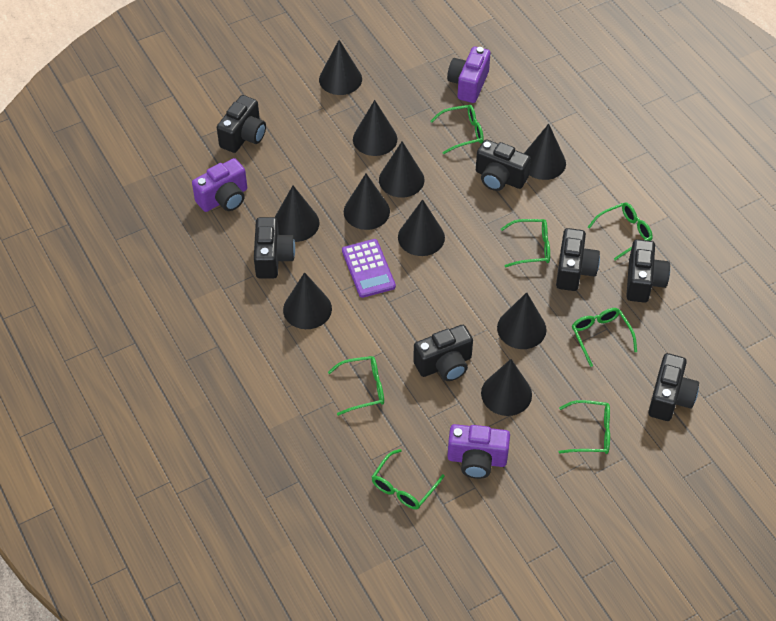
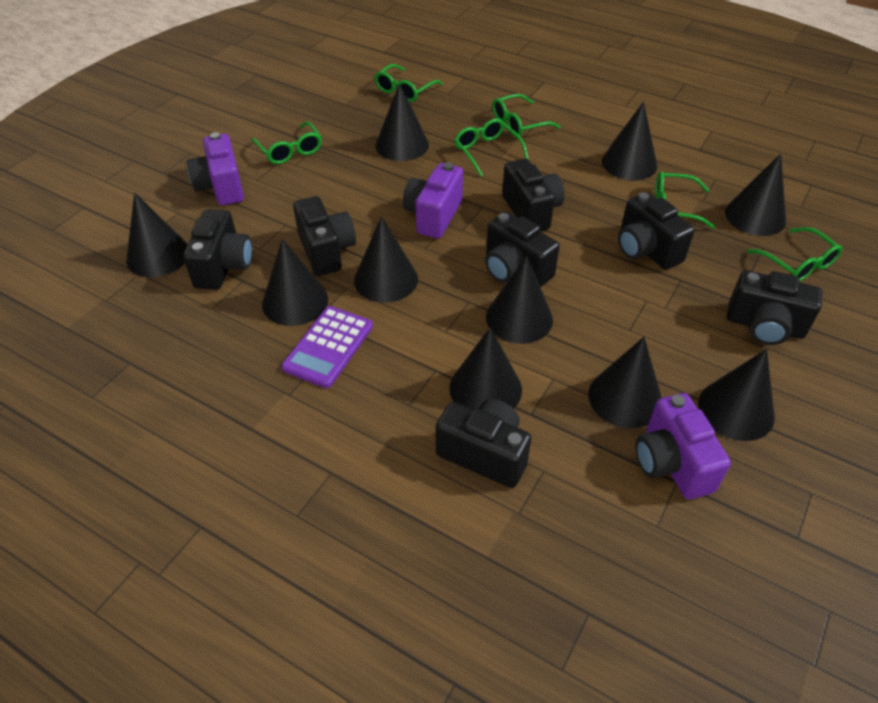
green glasses: 7 -> 6

